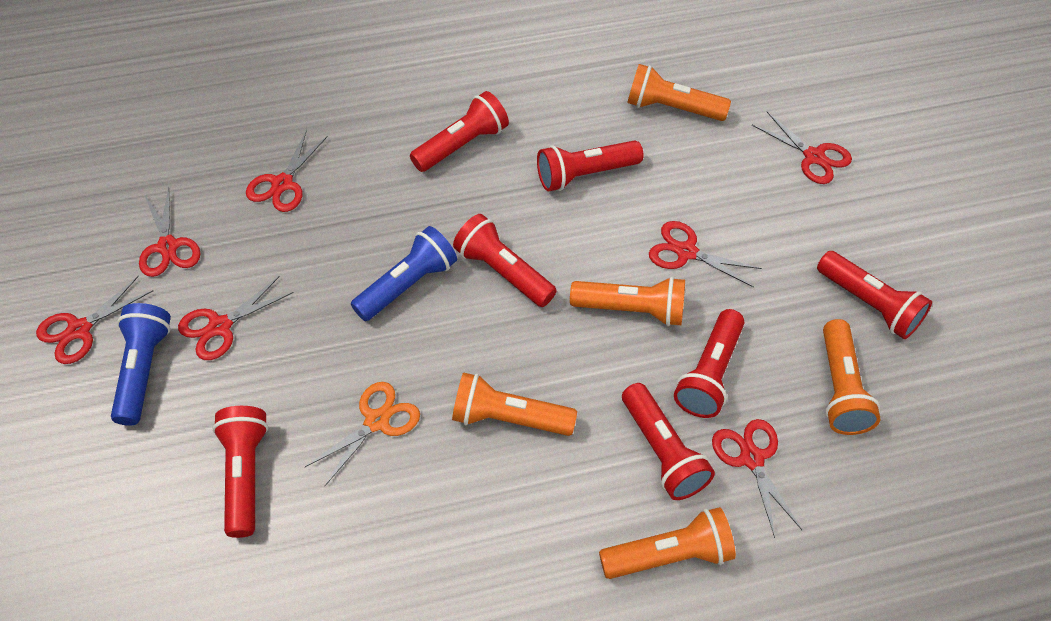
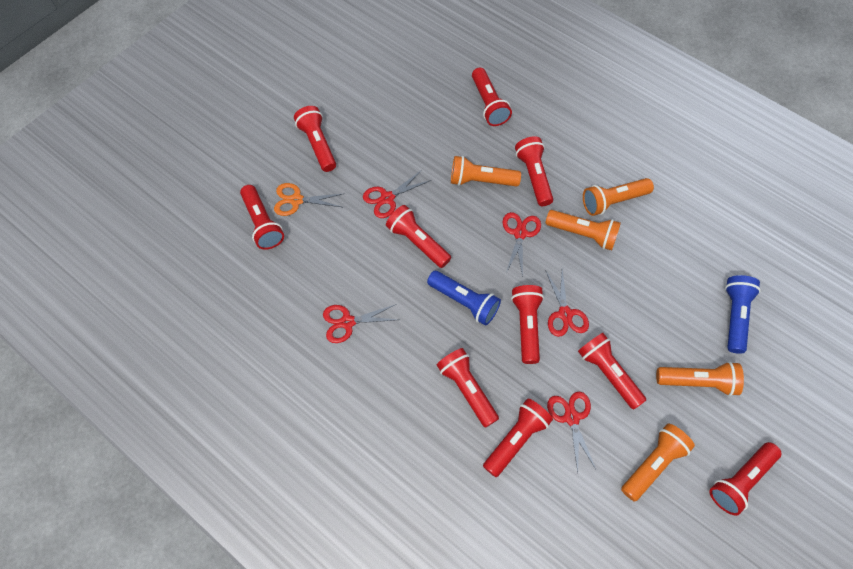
red flashlight: 7 -> 10
red scissors: 7 -> 5

